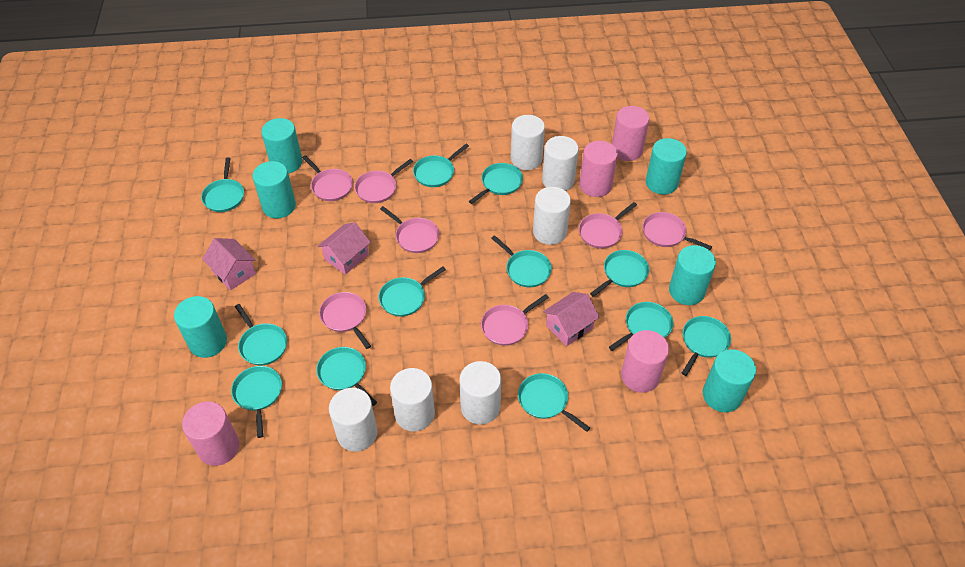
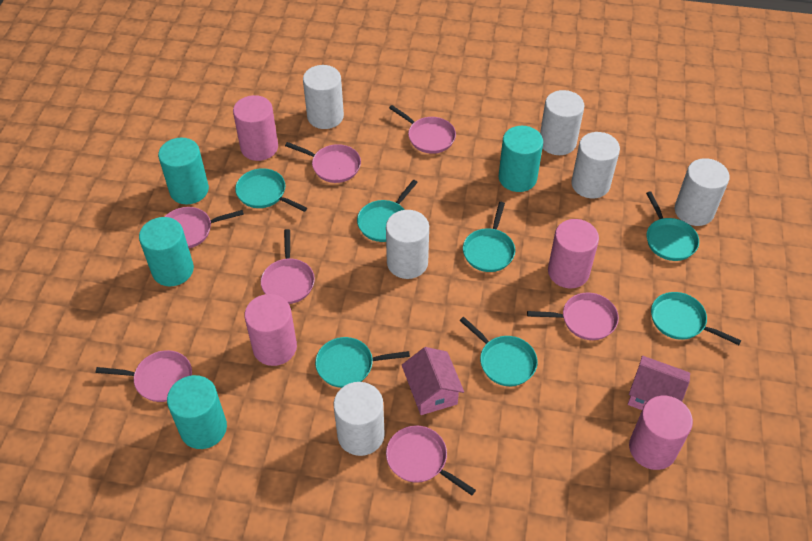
pink house: 3 -> 2
turquoise cylinder: 6 -> 4
turquoise pan: 12 -> 7

